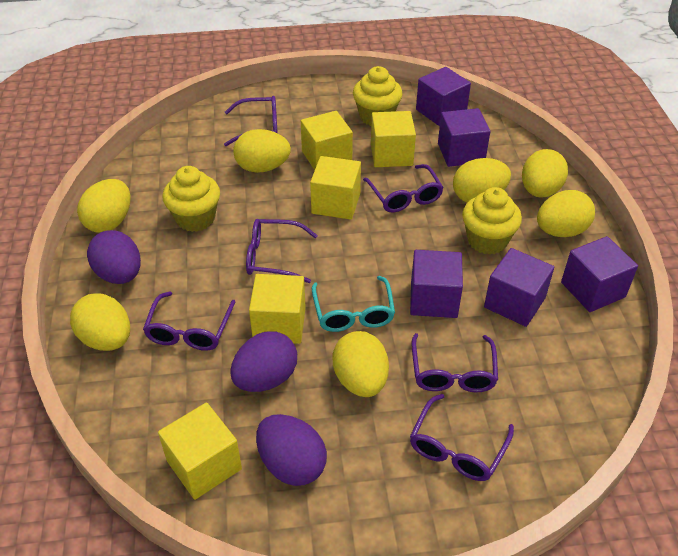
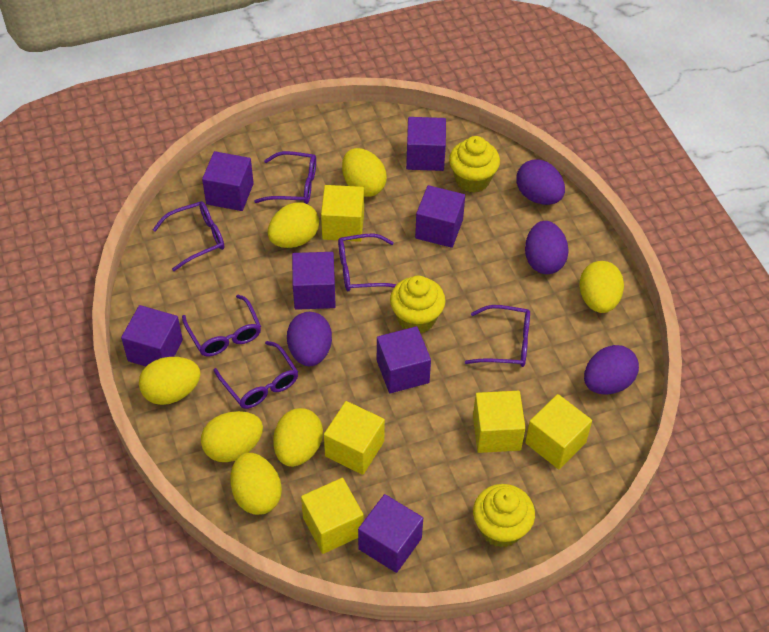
purple cube: 5 -> 7
purple egg: 3 -> 4
turquoise glasses: 1 -> 0

